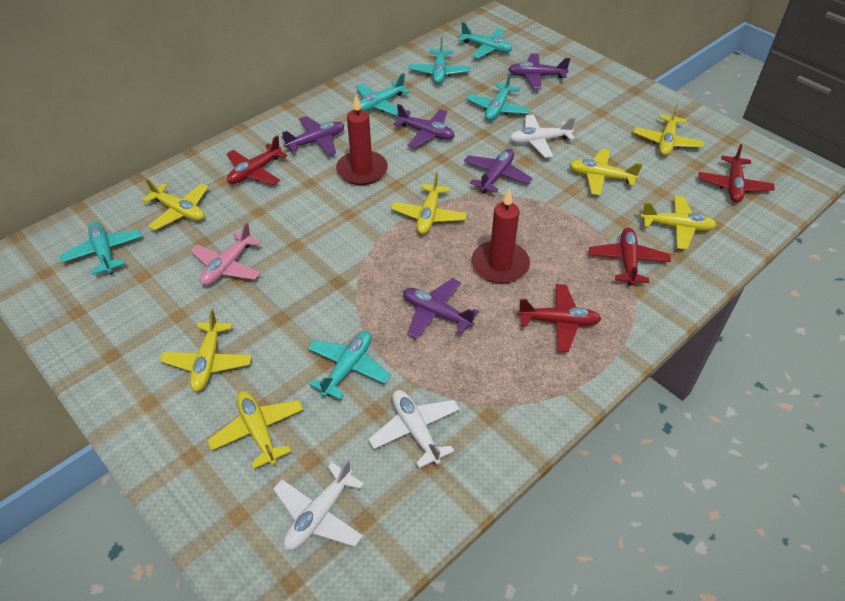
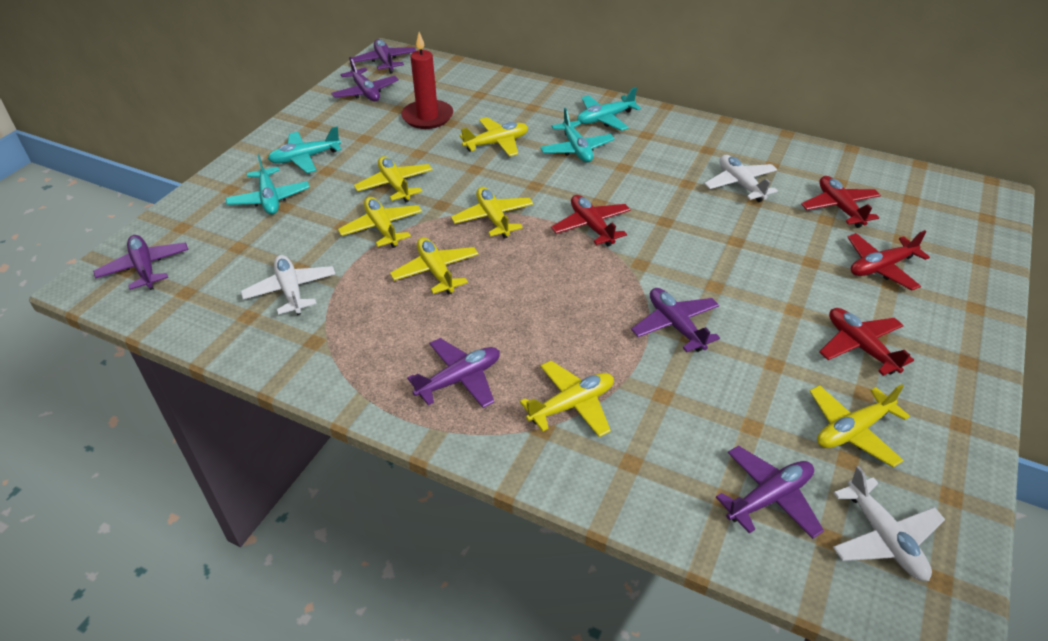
pink plane: 1 -> 0
purple plane: 5 -> 6
red candle: 2 -> 1
turquoise plane: 6 -> 4

